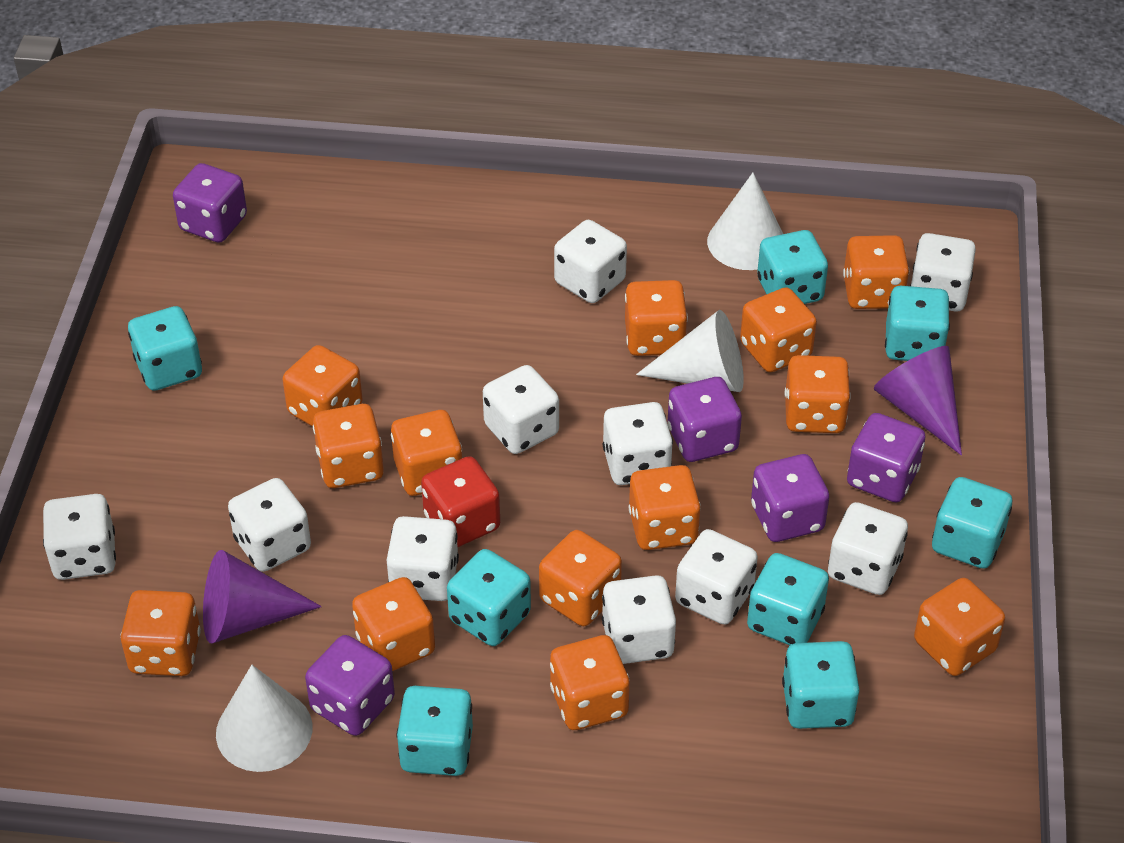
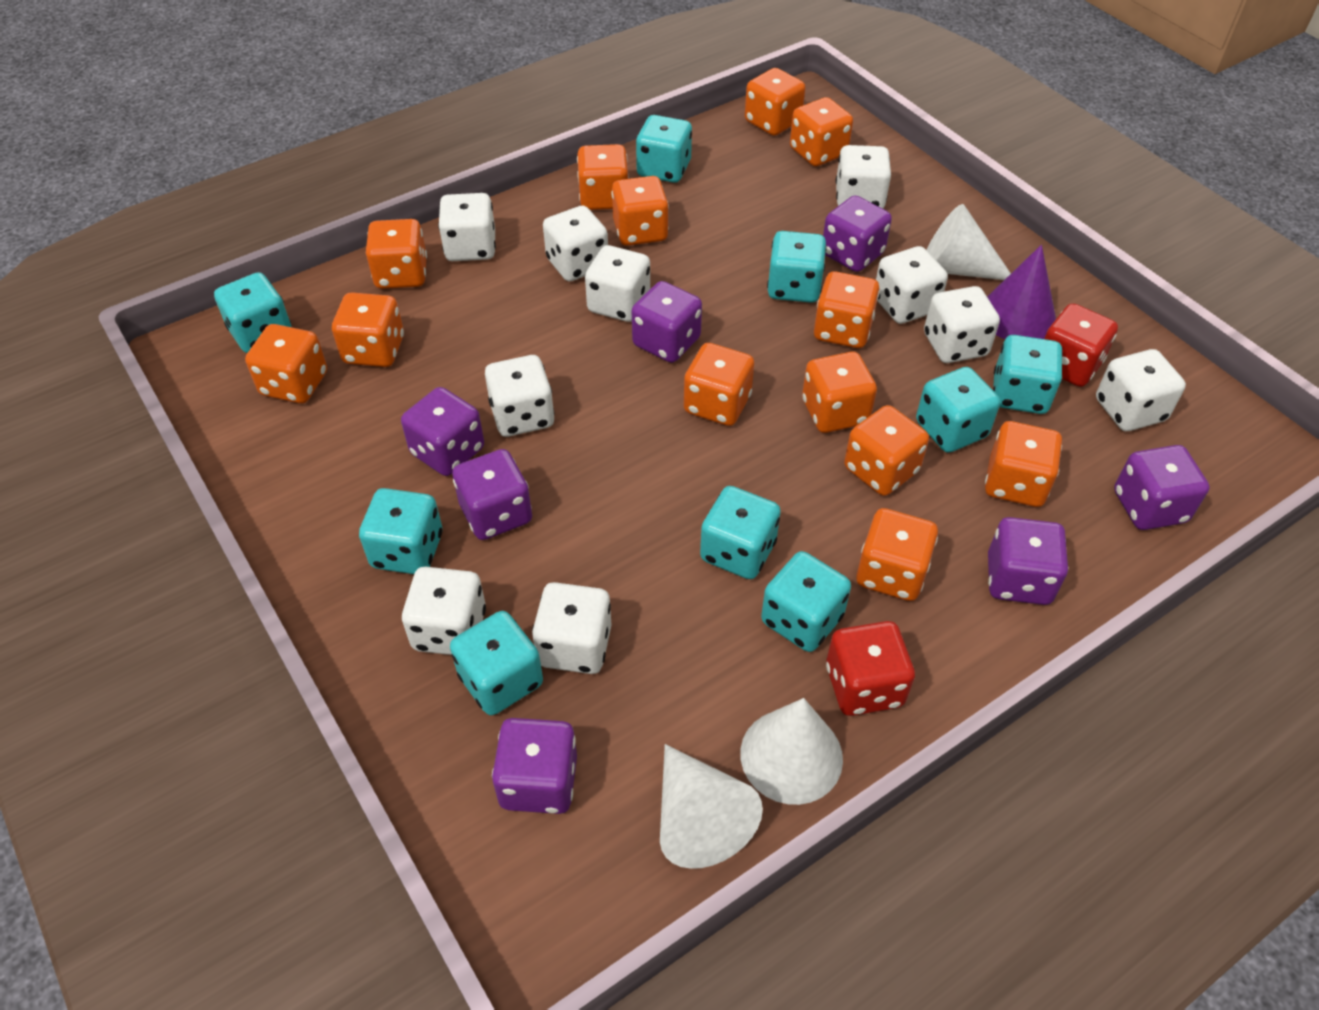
purple cone: 2 -> 1
purple dice: 5 -> 7
red dice: 1 -> 2
turquoise dice: 8 -> 9

